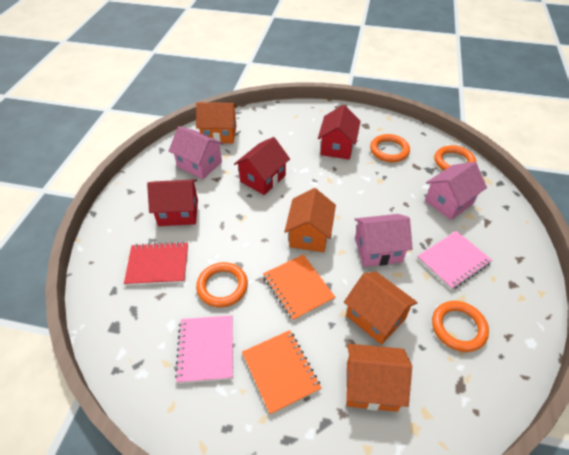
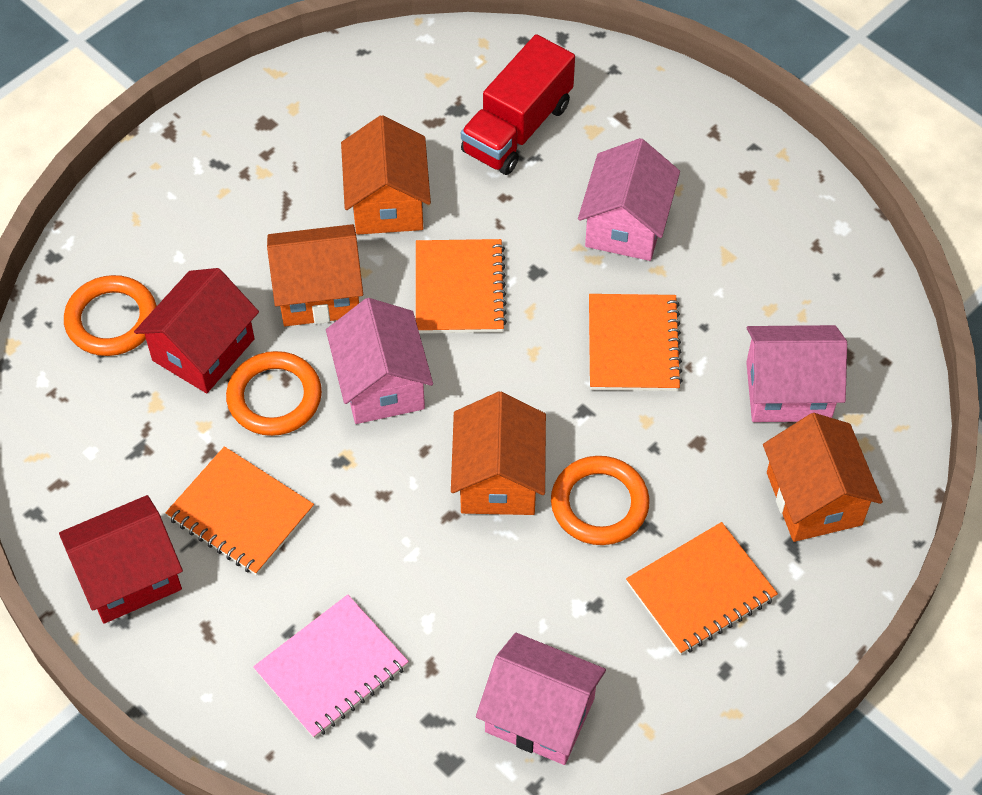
orange notebook: 2 -> 4
orange ring: 4 -> 3
pink house: 3 -> 4
pink notebook: 2 -> 1
red house: 3 -> 2
red notebook: 1 -> 0
red truck: 0 -> 1

